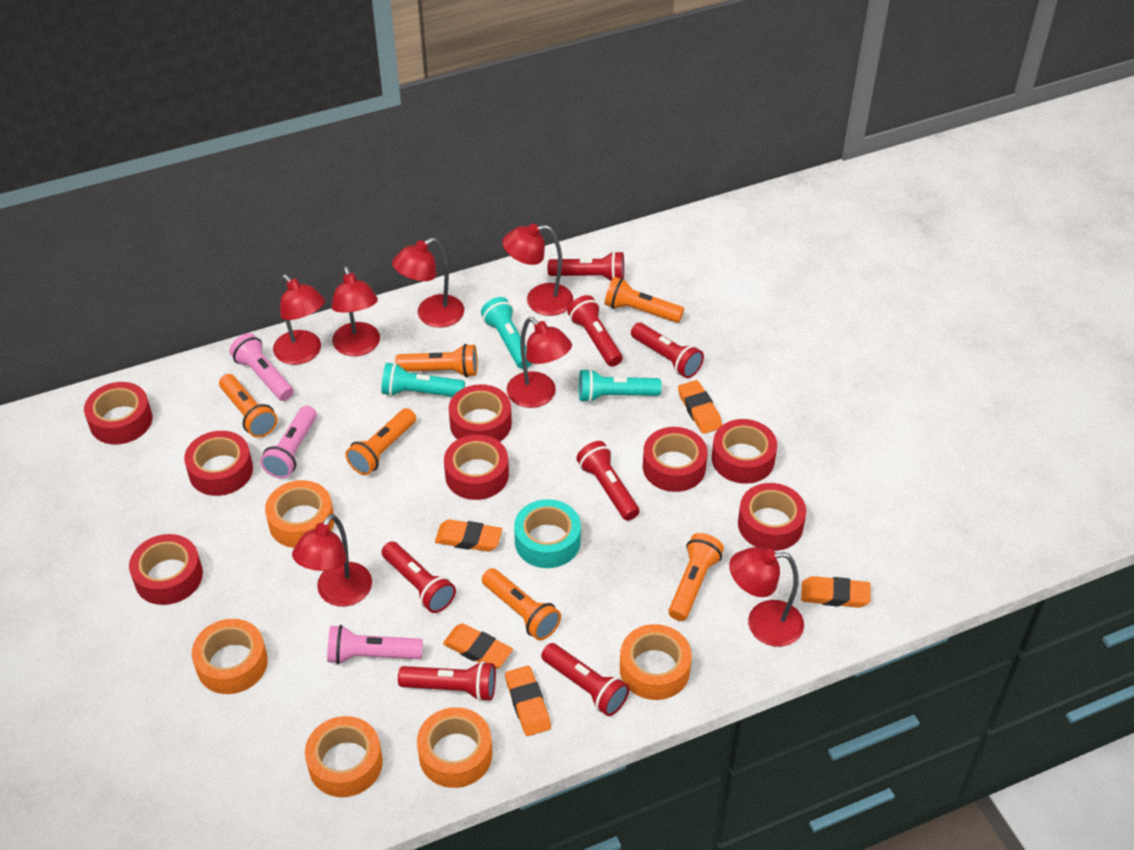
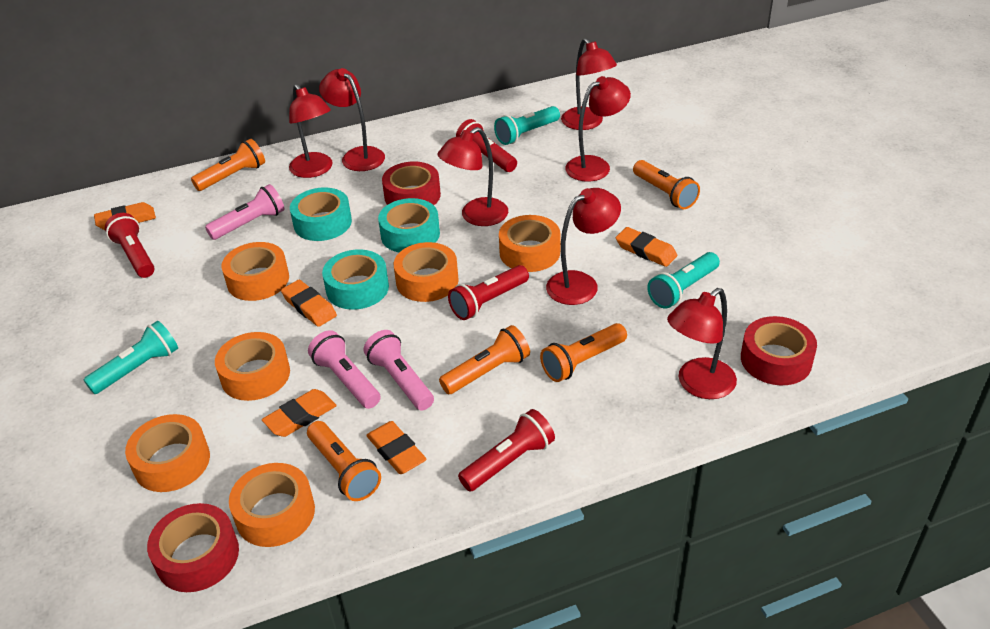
orange flashlight: 6 -> 5
orange tape: 5 -> 6
red flashlight: 7 -> 4
red tape: 8 -> 3
turquoise tape: 1 -> 3

